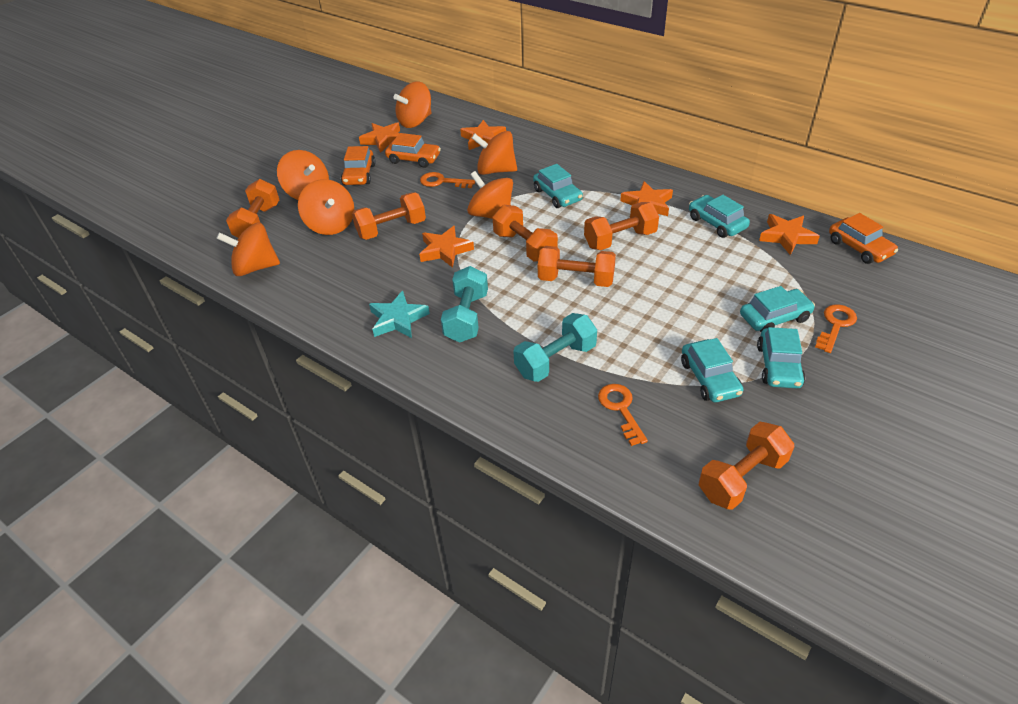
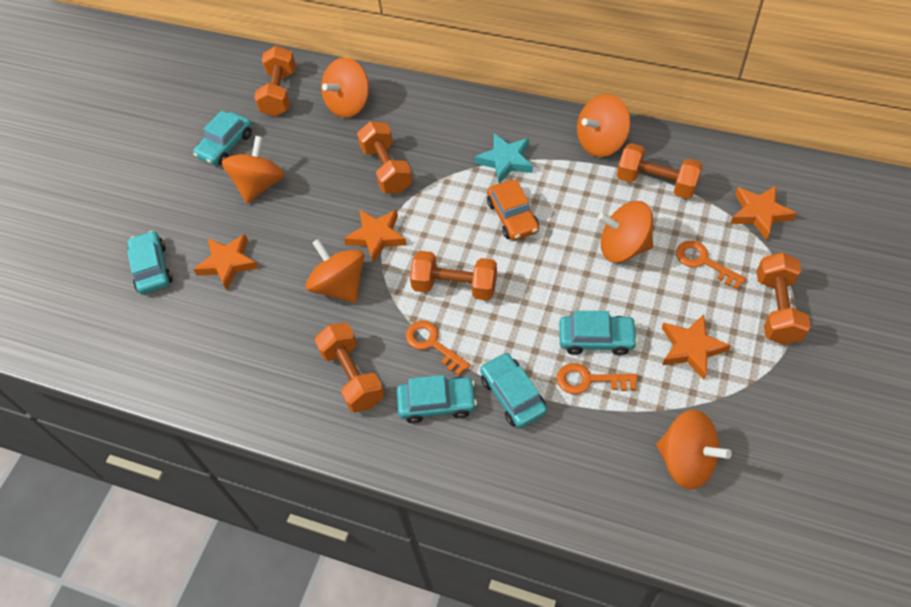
orange car: 3 -> 1
orange star: 5 -> 4
turquoise dumbbell: 2 -> 0

